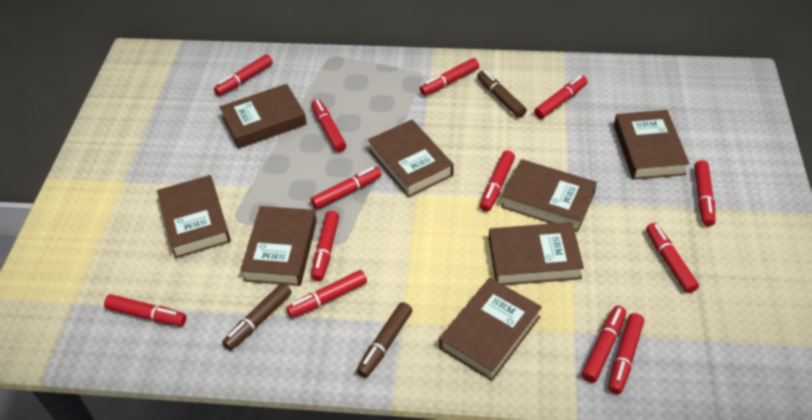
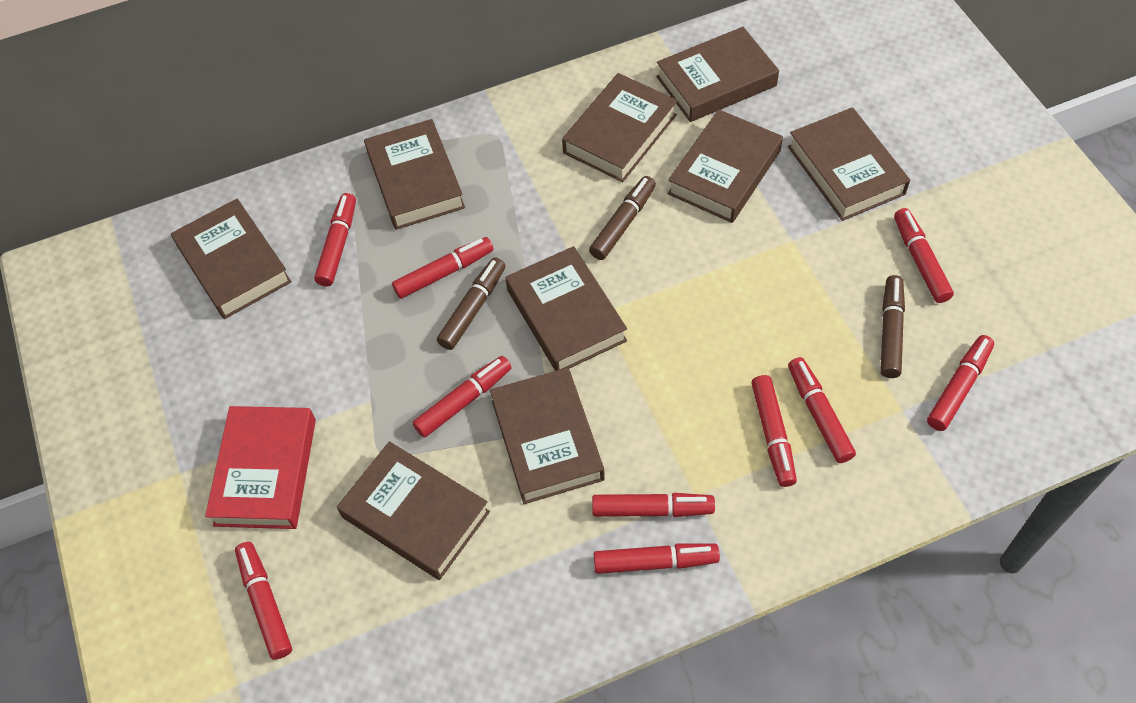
brown book: 8 -> 9
red book: 0 -> 1
red marker: 13 -> 10

